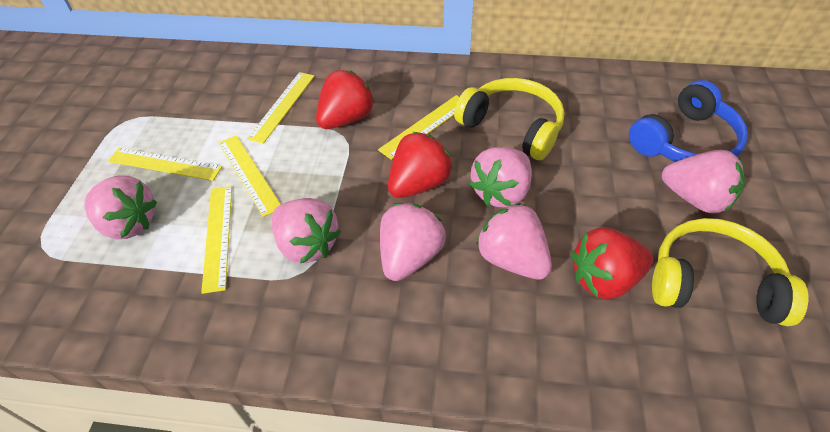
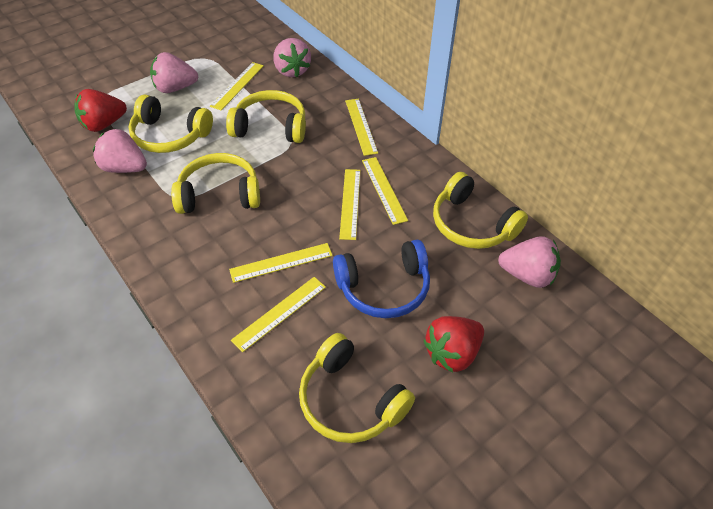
pink strawberry: 6 -> 4
red strawberry: 3 -> 2
yellow headphones: 2 -> 5
yellow ruler: 5 -> 6

